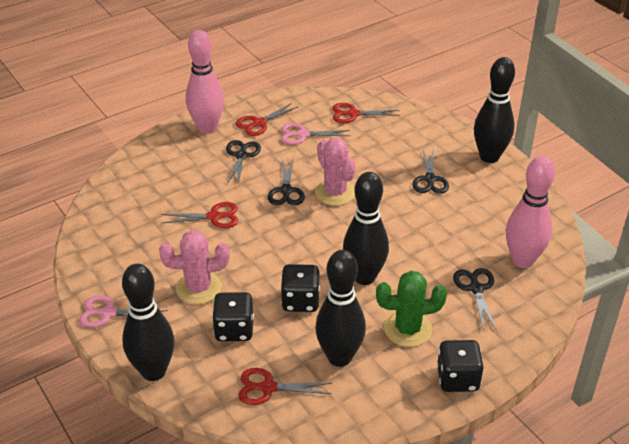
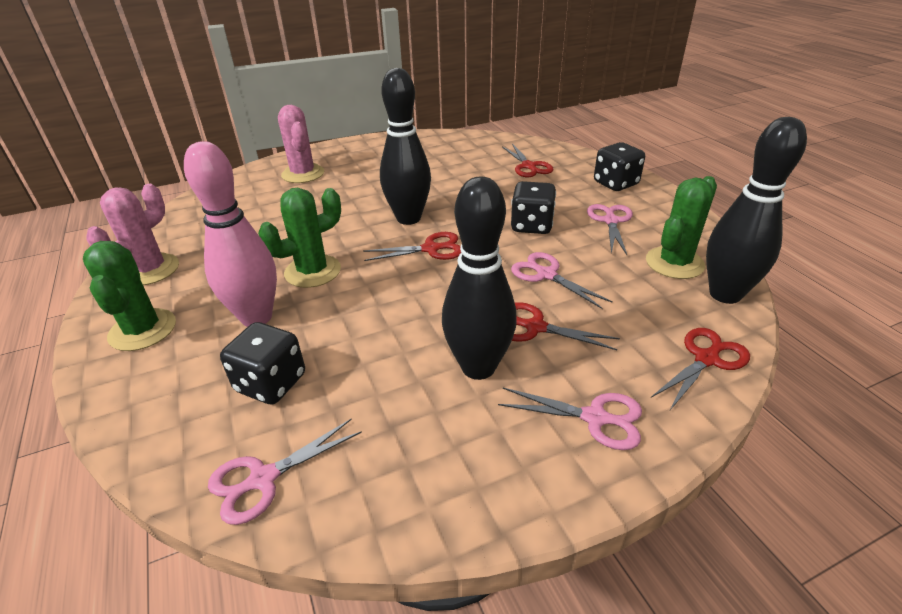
black bowling pin: 4 -> 3
black scissors: 4 -> 0
green cactus: 1 -> 3
pink bowling pin: 2 -> 1
pink scissors: 2 -> 4

